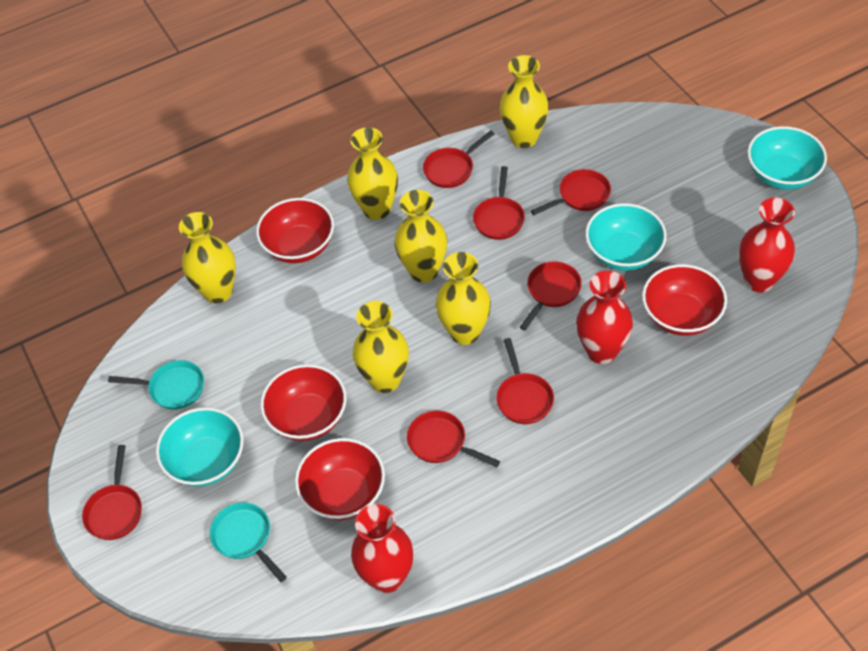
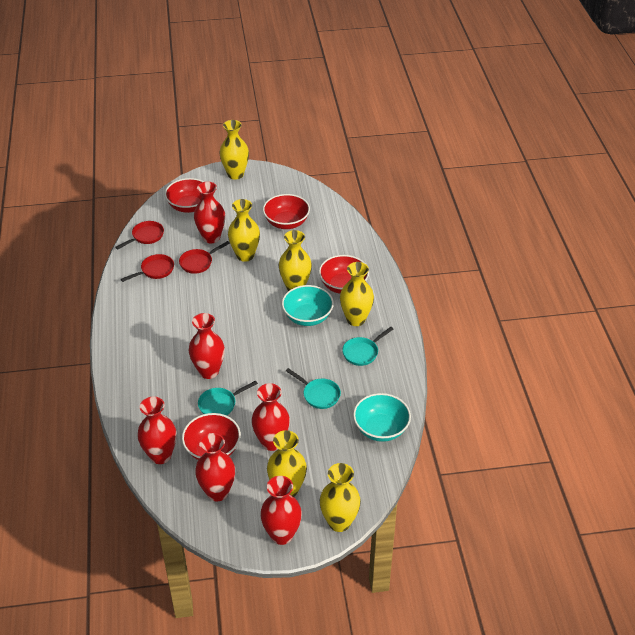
red pan: 7 -> 3
red vase: 3 -> 6
turquoise bowl: 3 -> 2
turquoise pan: 2 -> 3

